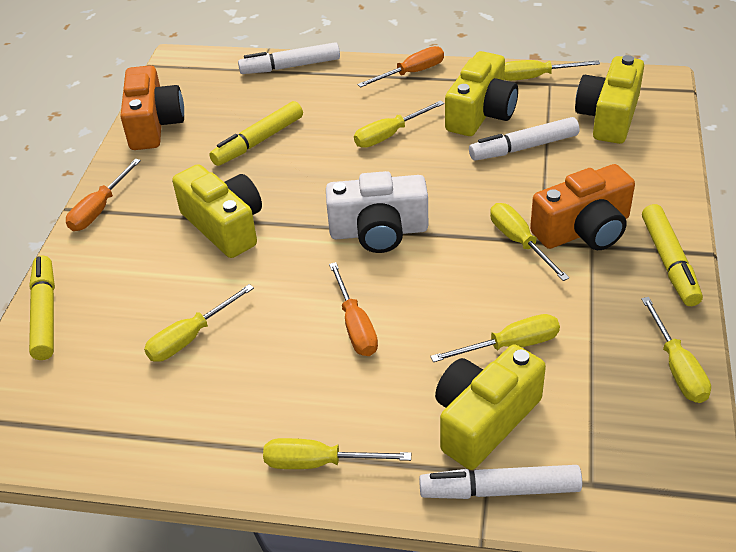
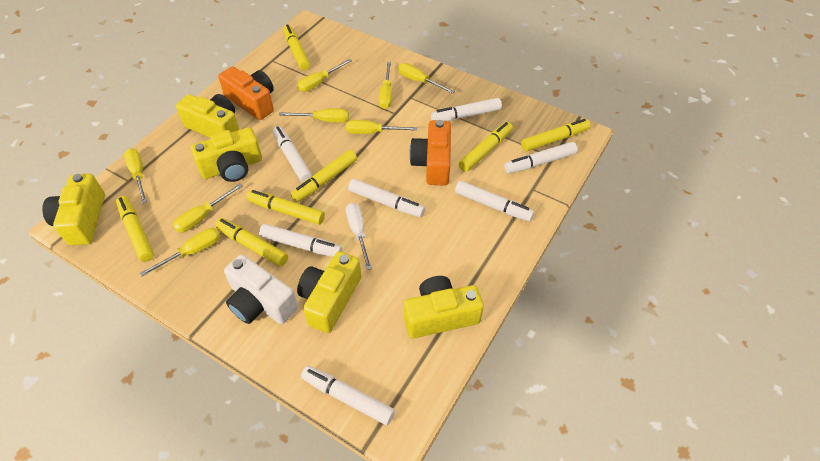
orange screwdriver: 3 -> 0
white marker: 3 -> 7
white screwdriver: 0 -> 1
yellow camera: 4 -> 5
yellow marker: 3 -> 7
yellow screwdriver: 7 -> 8

